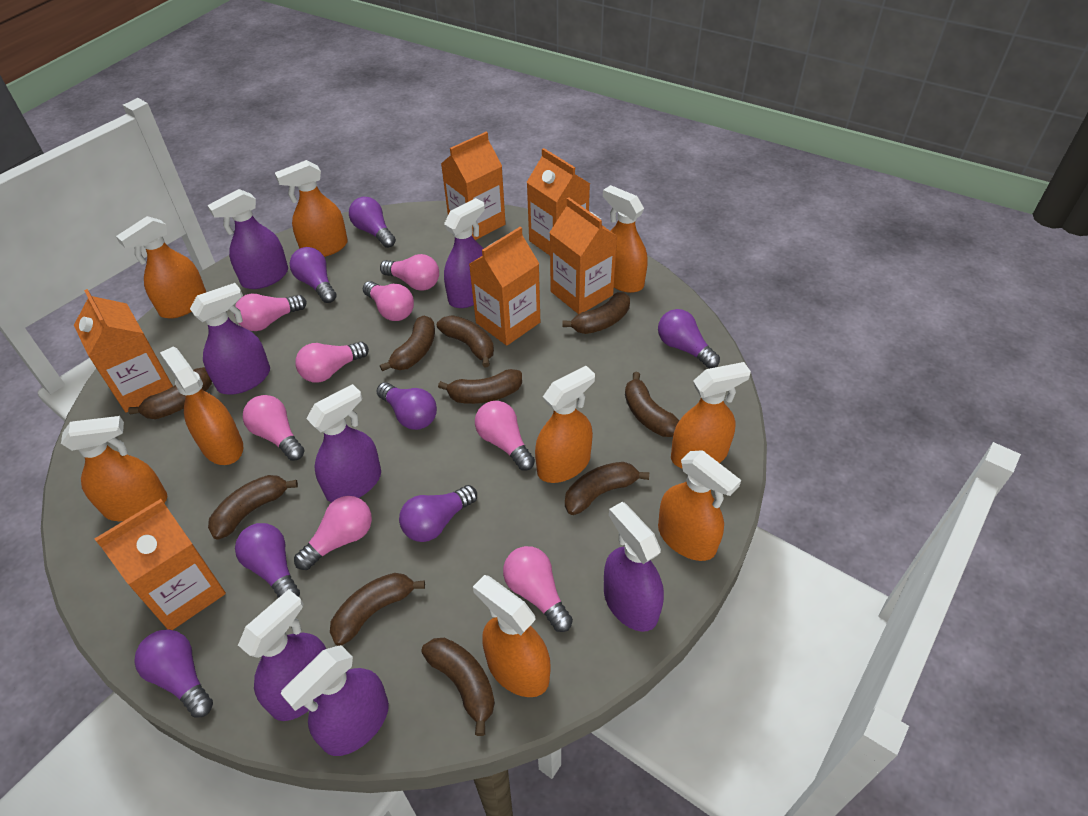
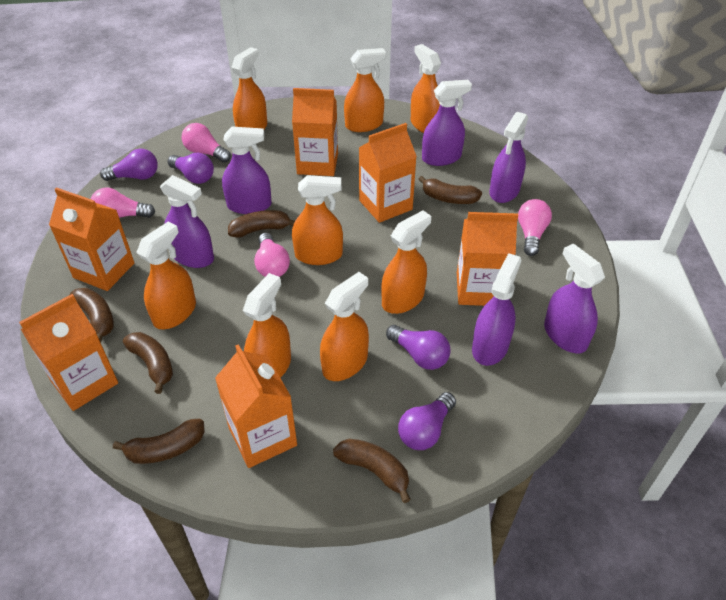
brown banana: 10 -> 6
orange spray bottle: 9 -> 8
pink light bulb: 8 -> 4
purple light bulb: 7 -> 4
purple spray bottle: 7 -> 6

